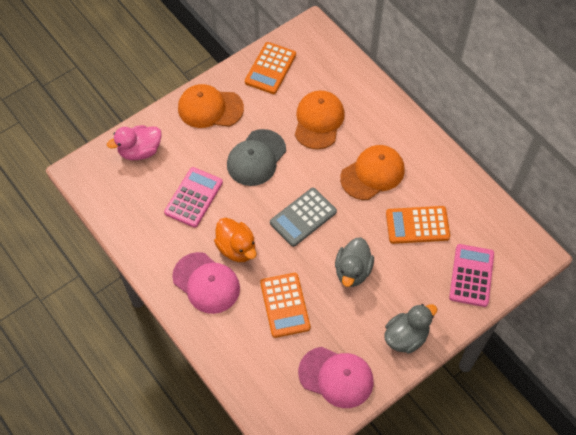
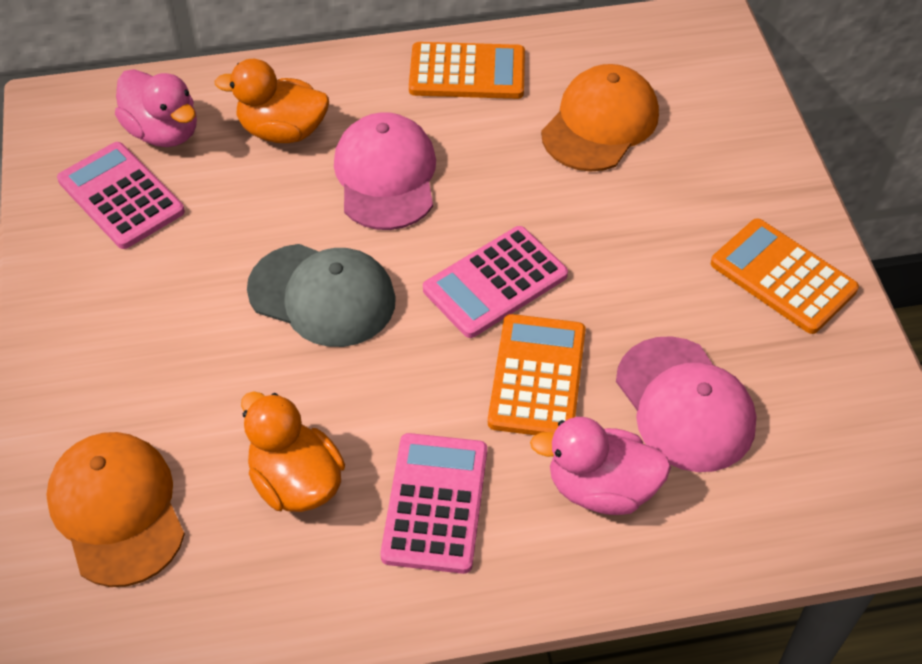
grey calculator: 1 -> 0
grey duck: 2 -> 0
orange cap: 3 -> 2
orange duck: 1 -> 2
pink calculator: 2 -> 3
pink duck: 1 -> 2

